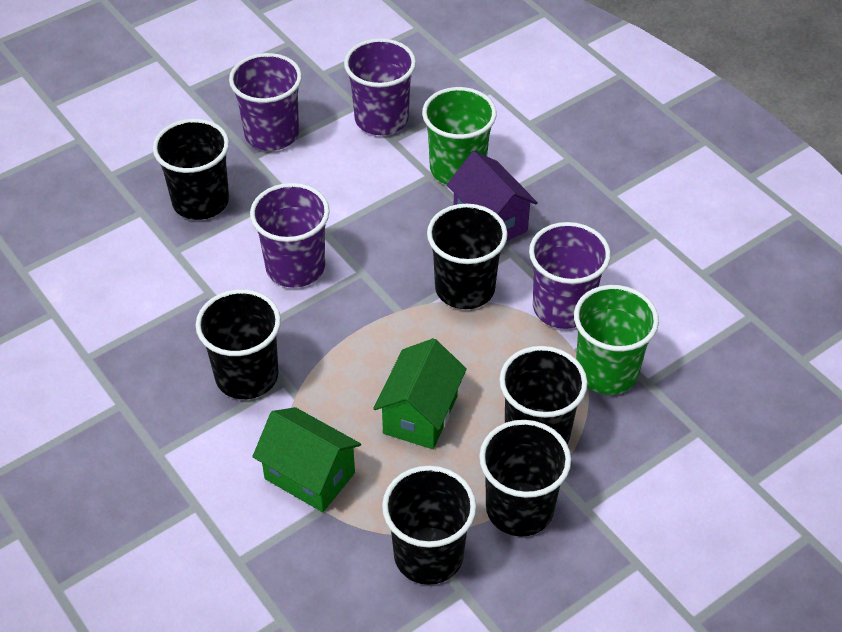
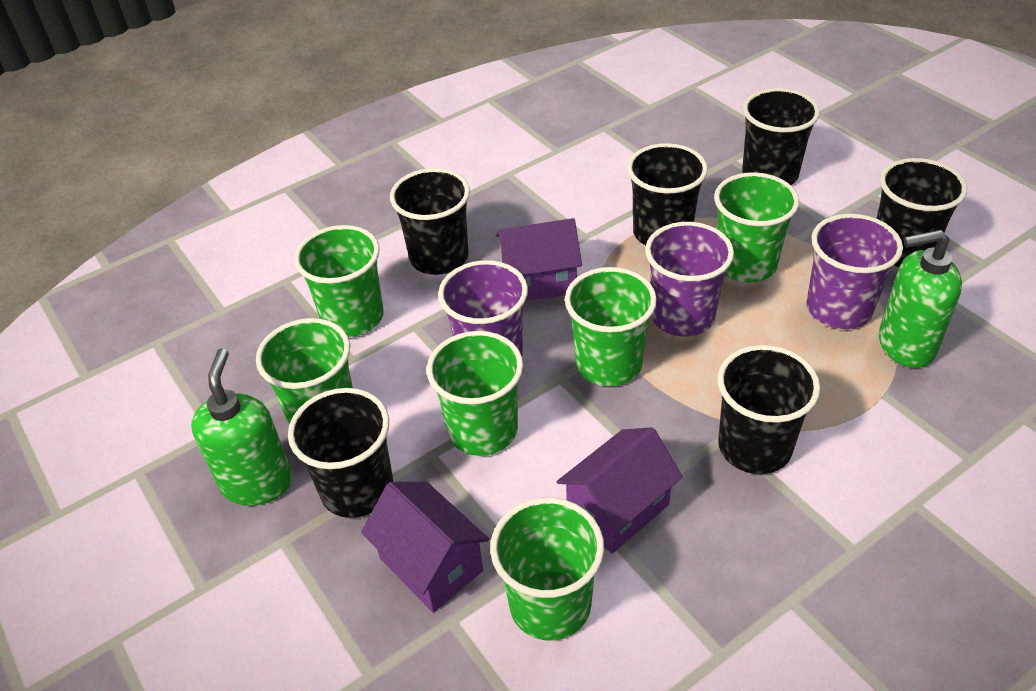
green cup: 2 -> 6
green house: 2 -> 0
green soap dispenser: 0 -> 2
purple cup: 4 -> 3
purple house: 1 -> 3

